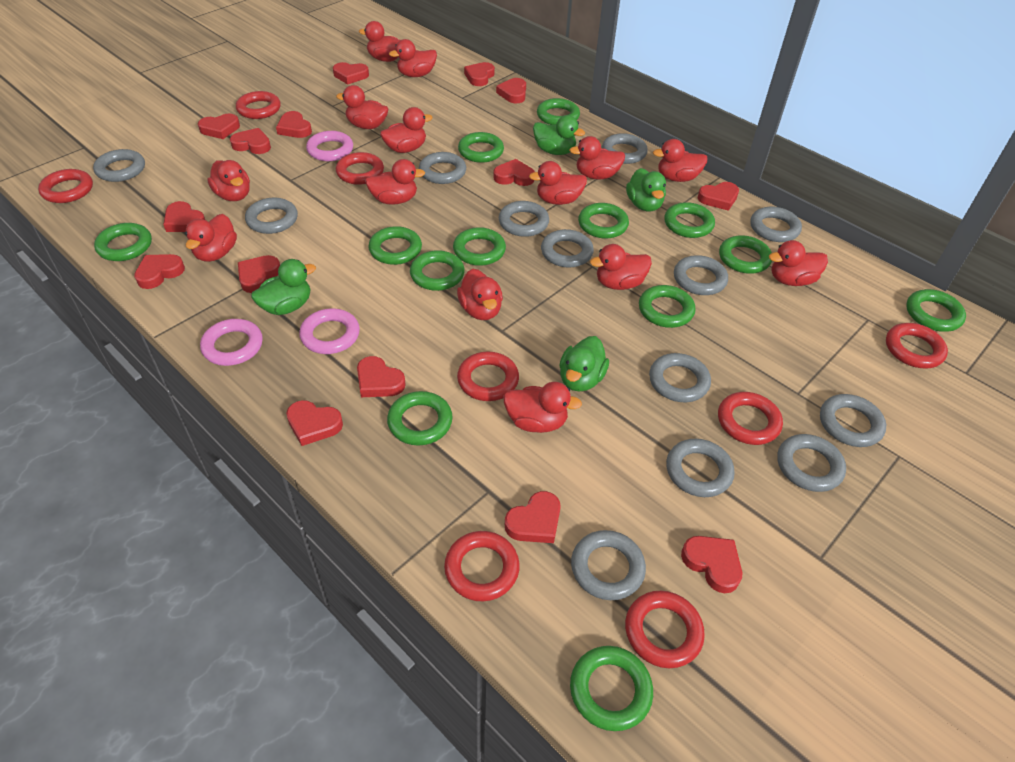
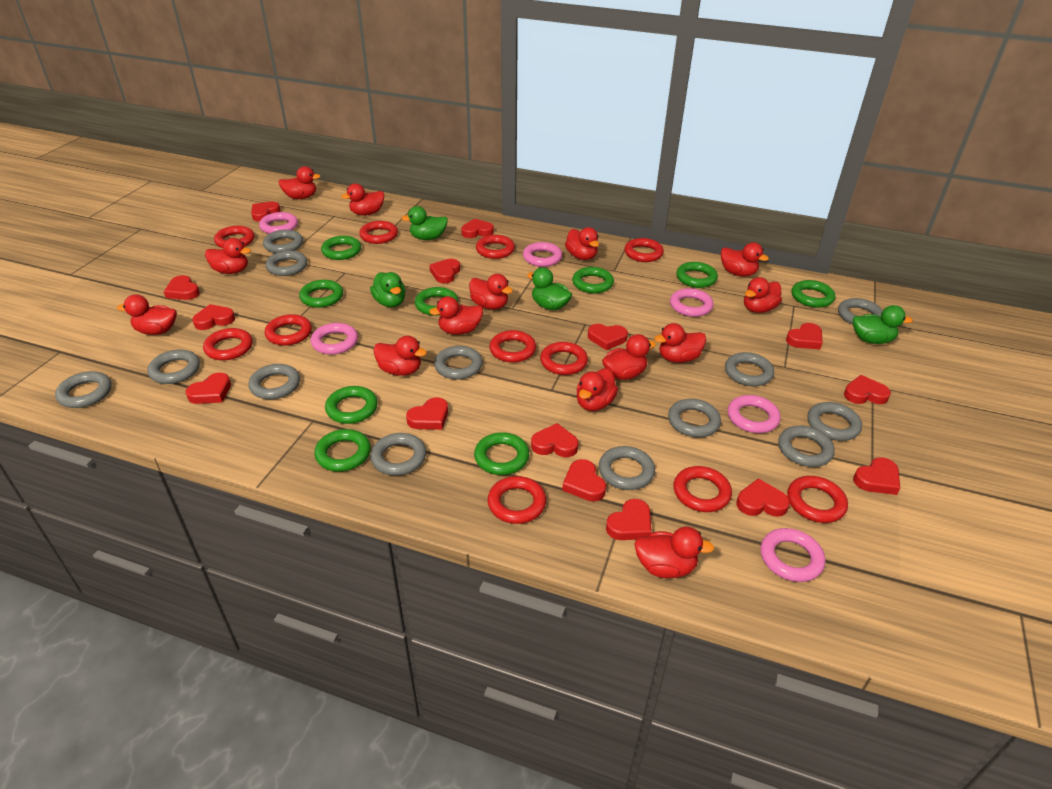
green ring: 13 -> 9
pink ring: 3 -> 6
red ring: 8 -> 11

